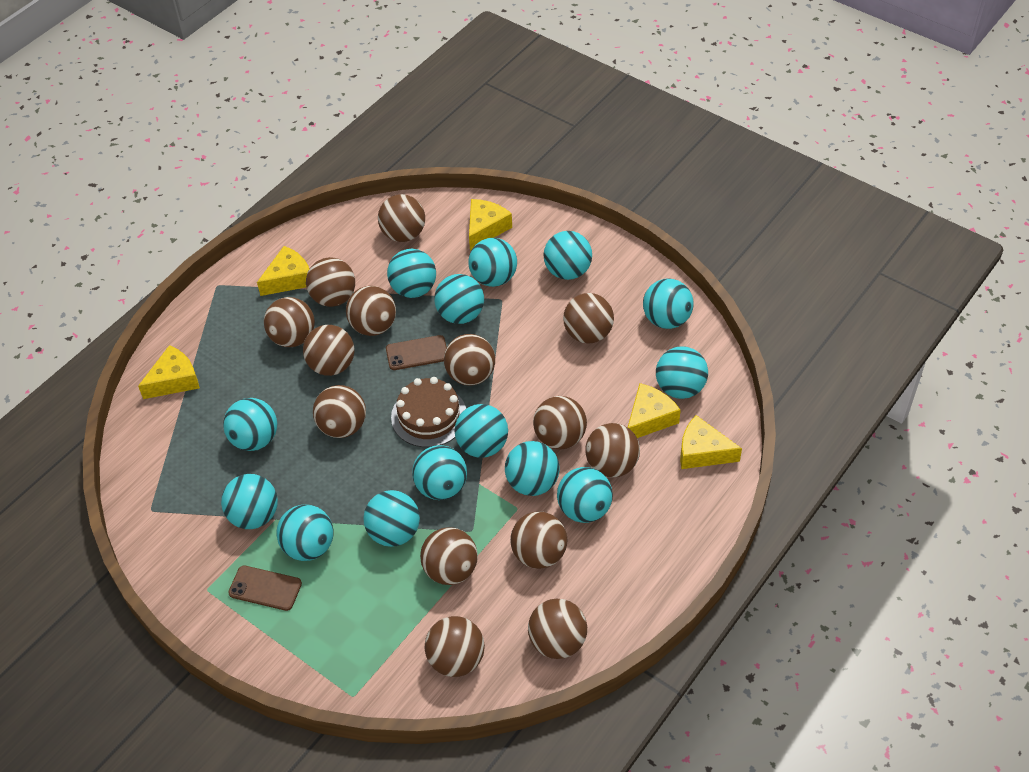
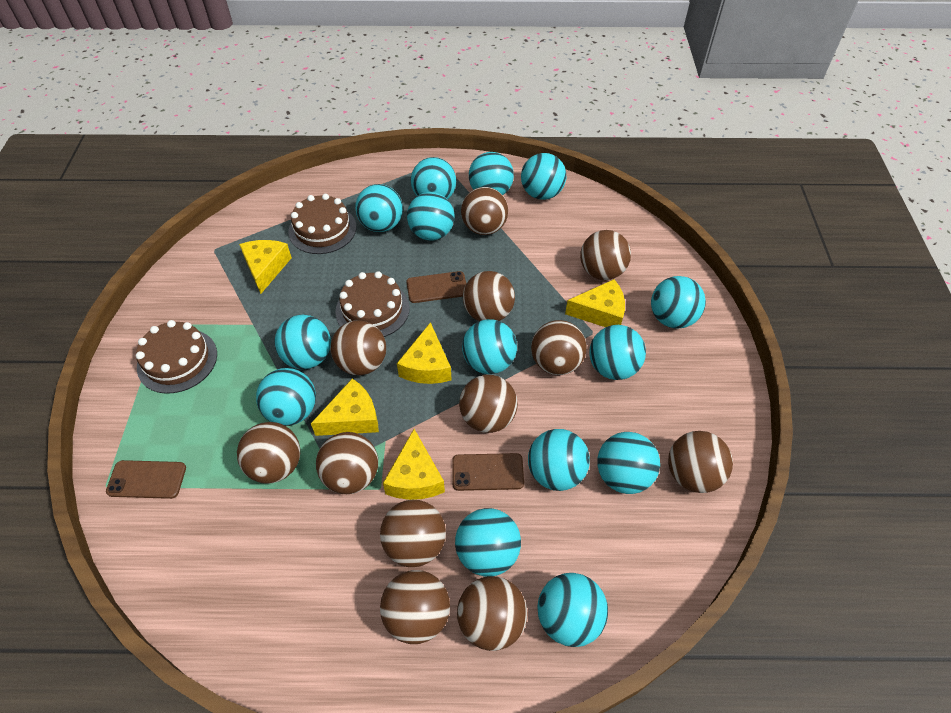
brown ball: 14 -> 12
brown cake: 1 -> 3
brown phone: 2 -> 3

